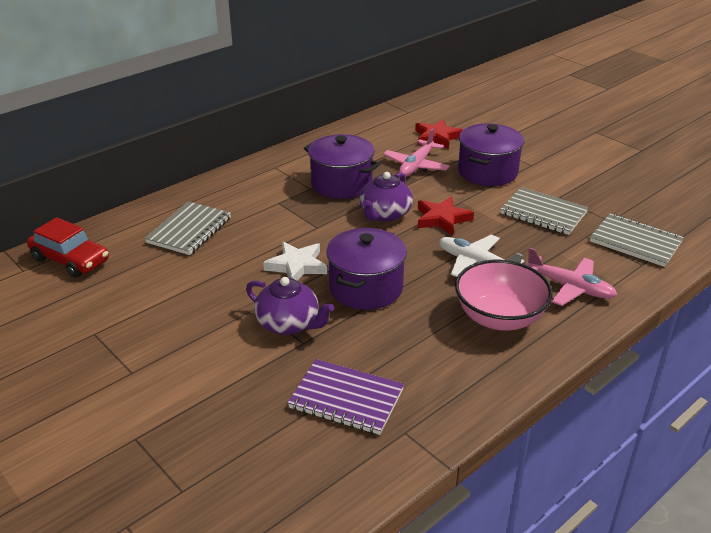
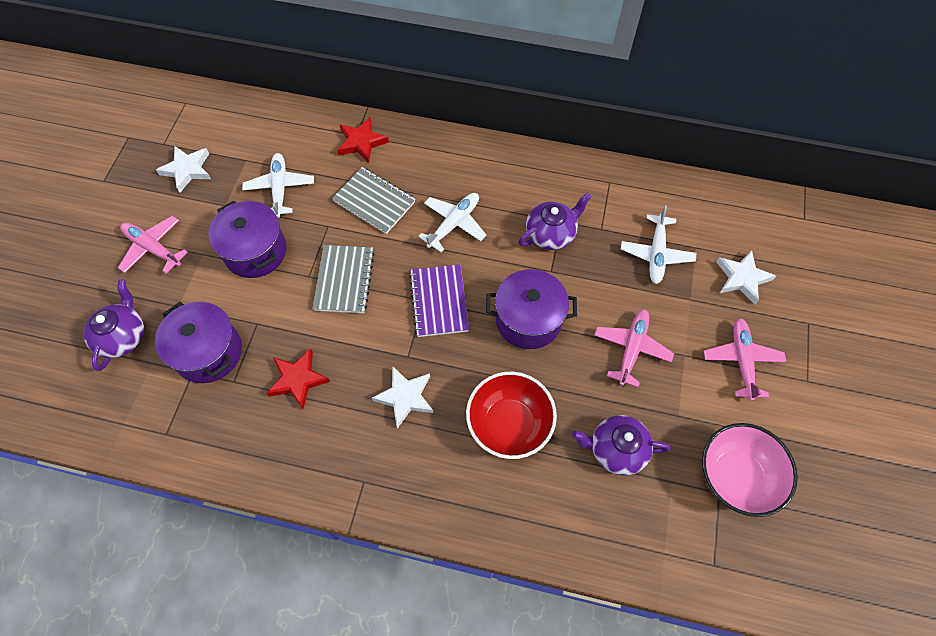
grey notebook: 3 -> 2
pink plane: 2 -> 3
purple teapot: 2 -> 3
red bowl: 0 -> 1
red car: 1 -> 0
white plane: 1 -> 3
white star: 1 -> 3

